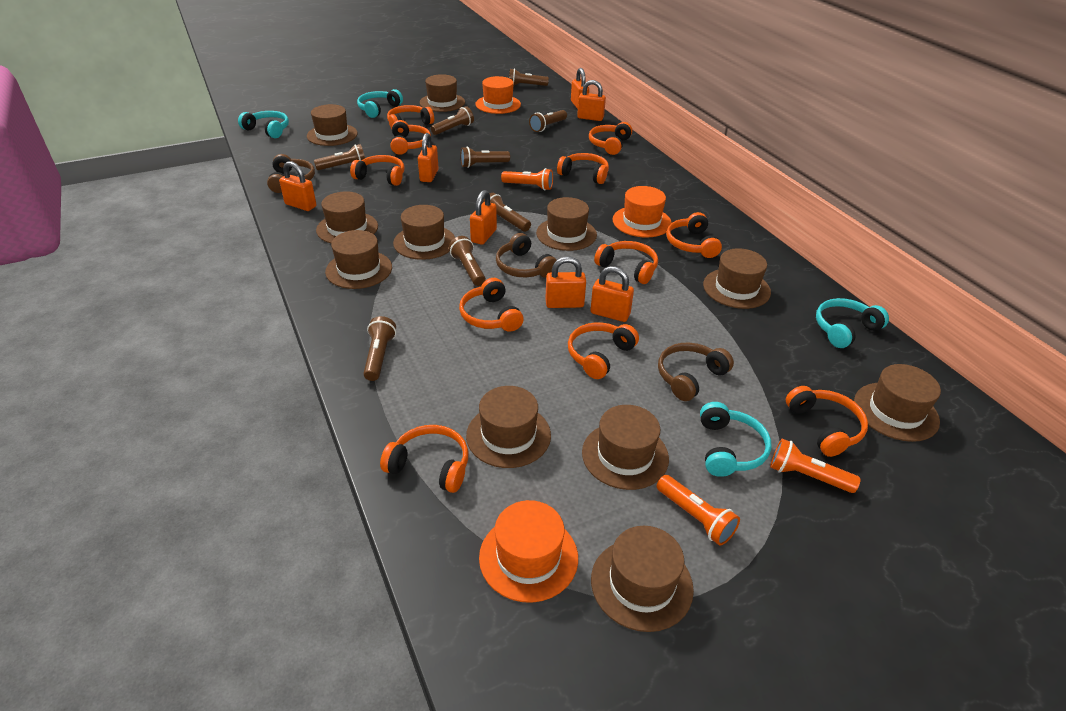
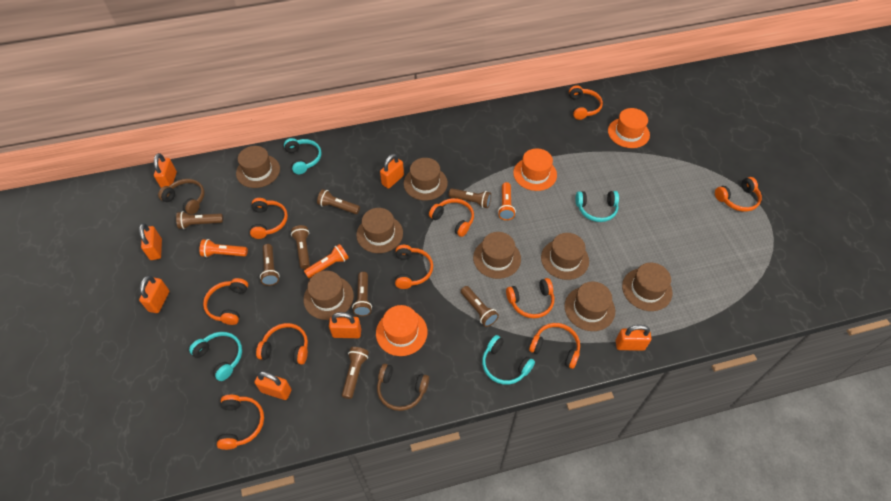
brown hat: 11 -> 8
brown headphones: 3 -> 2
orange headphones: 11 -> 10

